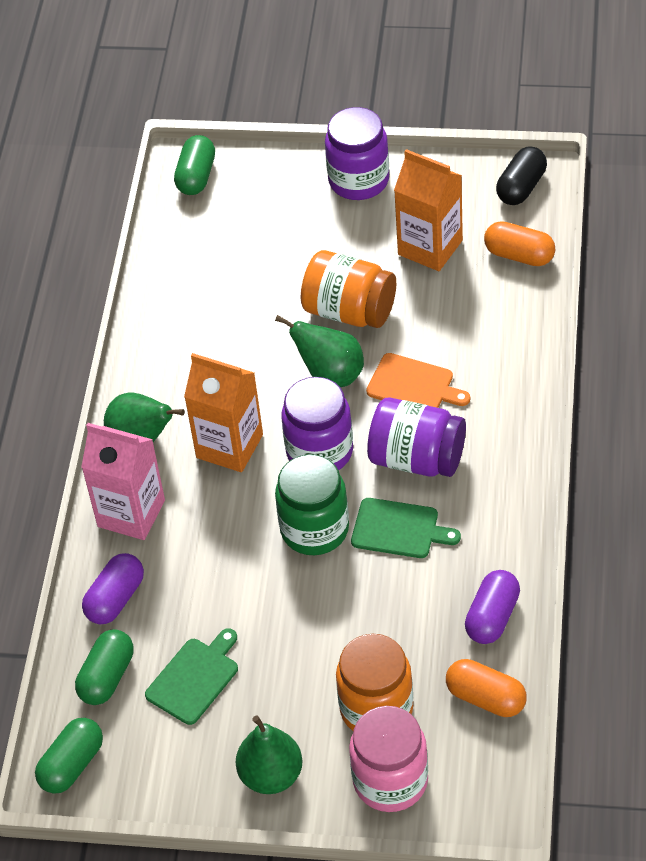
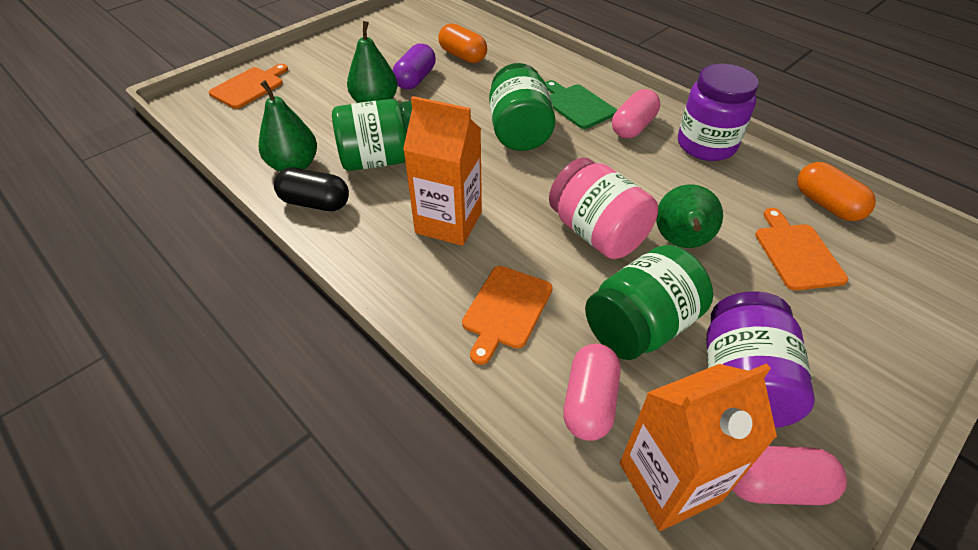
green capsule: 3 -> 0
green cutting board: 2 -> 1
green jar: 1 -> 3
orange cutting board: 1 -> 3
orange jar: 2 -> 0
pink capsule: 0 -> 3
pink carton: 1 -> 0
purple capsule: 2 -> 1
purple jar: 3 -> 2

